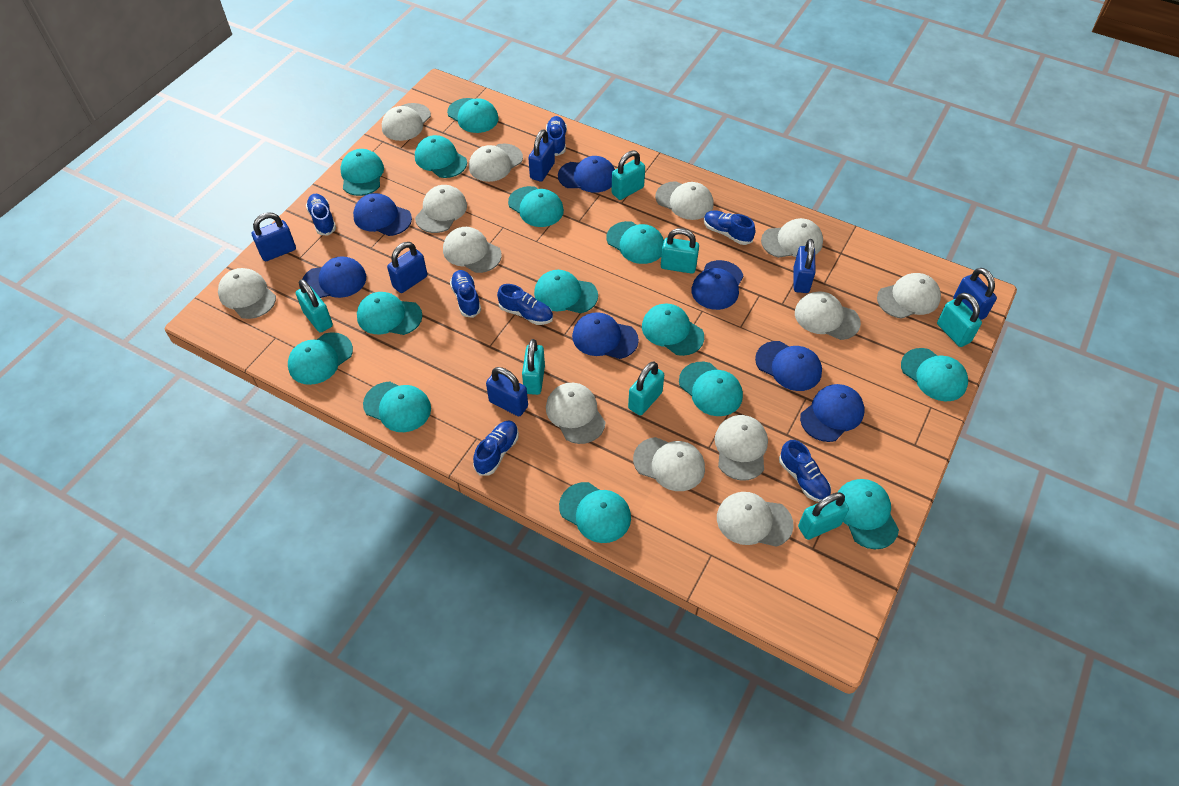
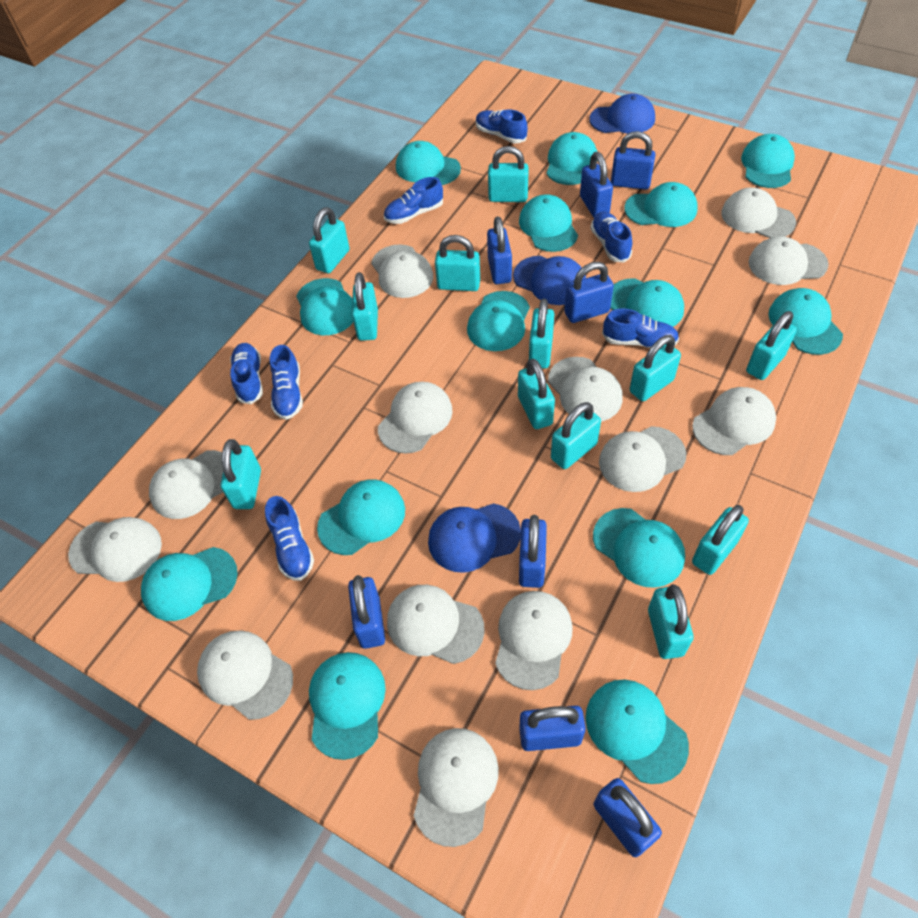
blue cap: 7 -> 3
blue padlock: 6 -> 8
turquoise padlock: 7 -> 12

